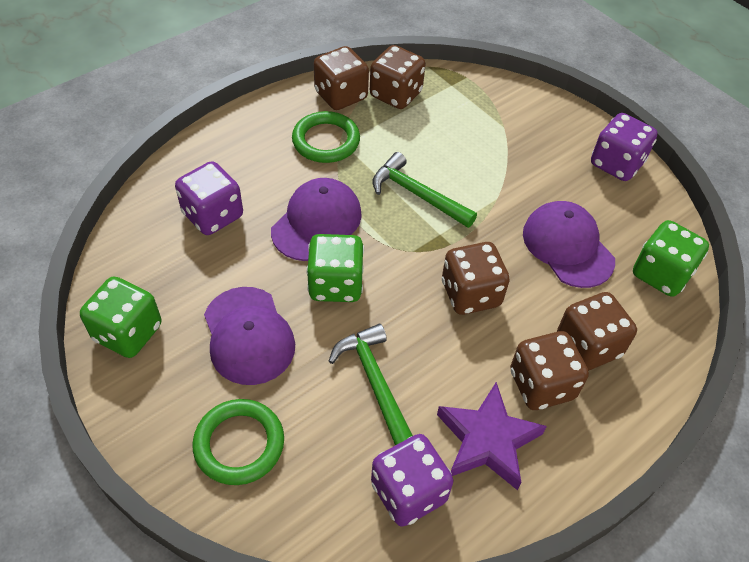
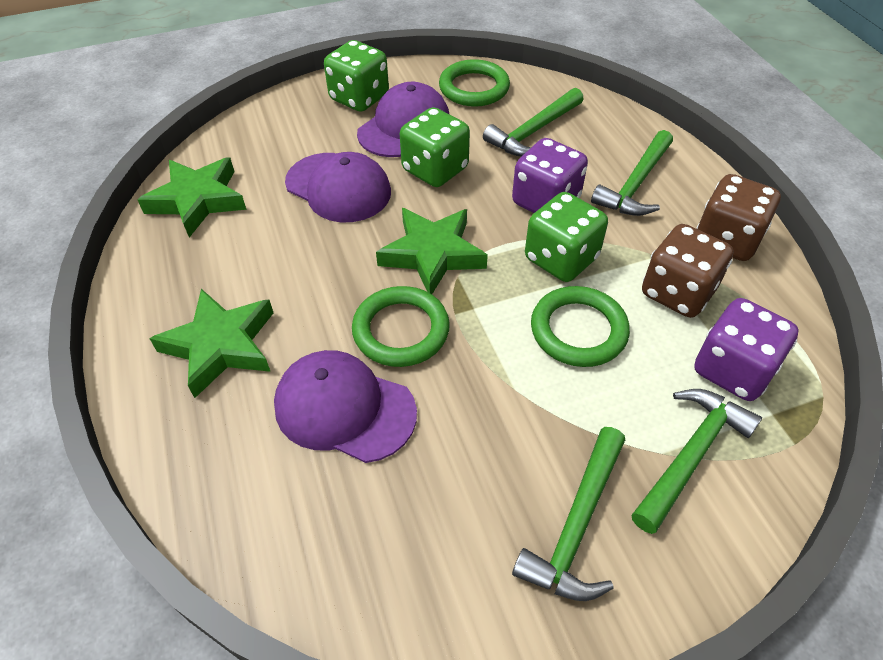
brown dice: 5 -> 2
green hammer: 2 -> 4
green ring: 2 -> 3
green star: 0 -> 3
purple dice: 3 -> 2
purple star: 1 -> 0

